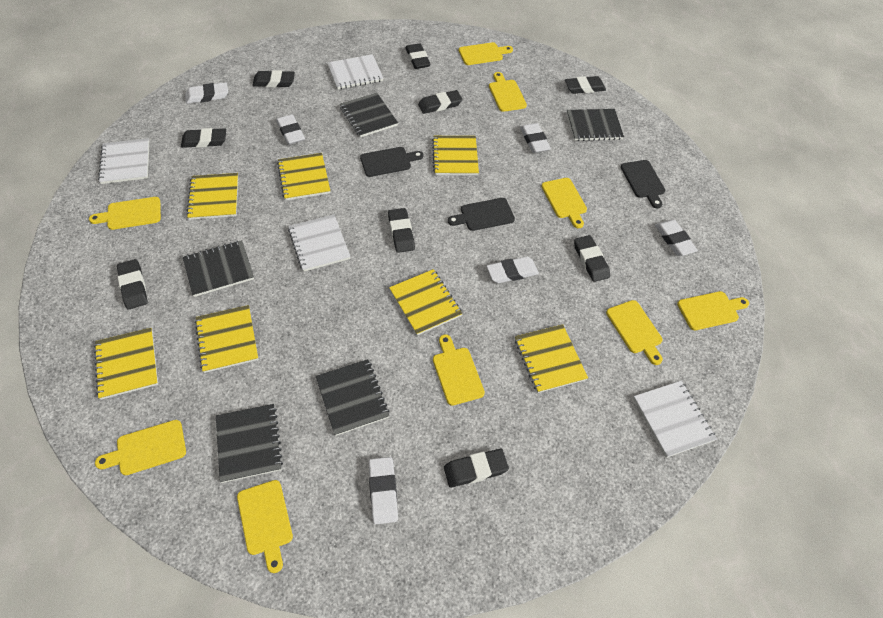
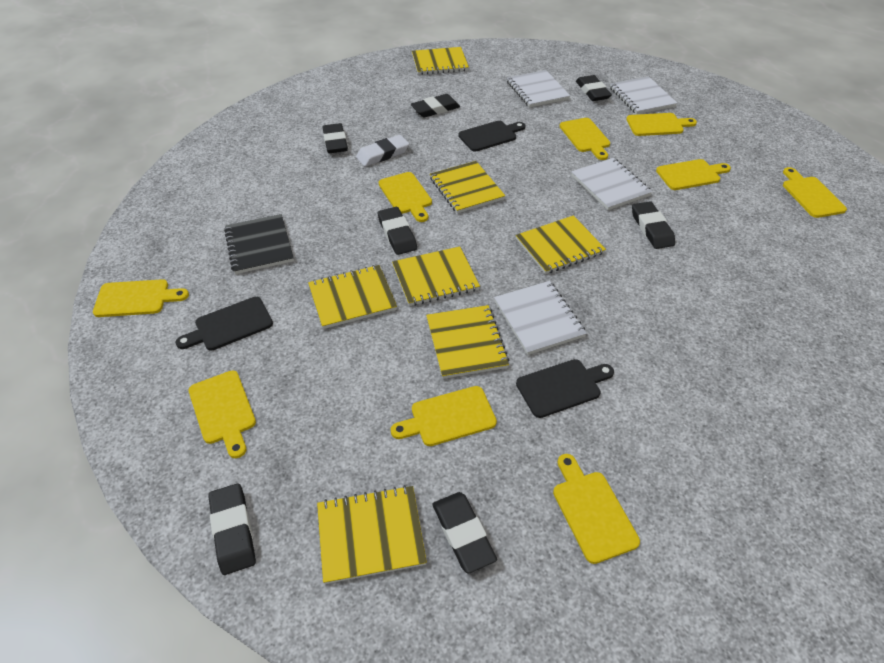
black eraser: 9 -> 7
black notebook: 5 -> 1
white eraser: 6 -> 1

